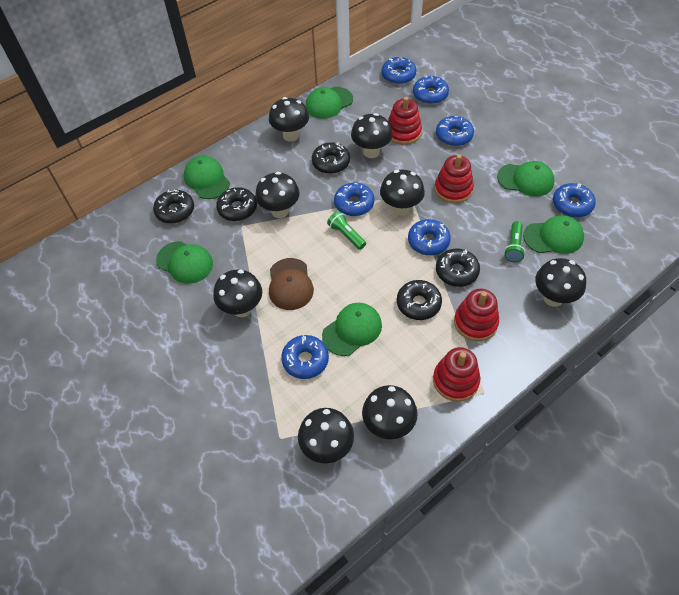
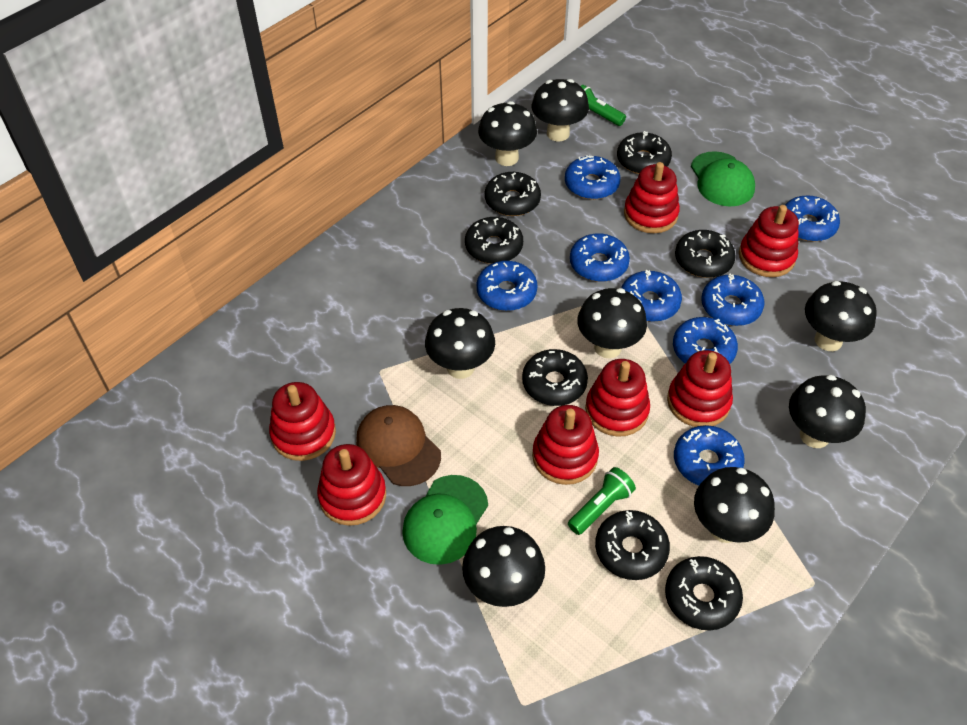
black donut: 5 -> 7
blue donut: 7 -> 8
green cap: 6 -> 2
red stacking toy: 4 -> 7

